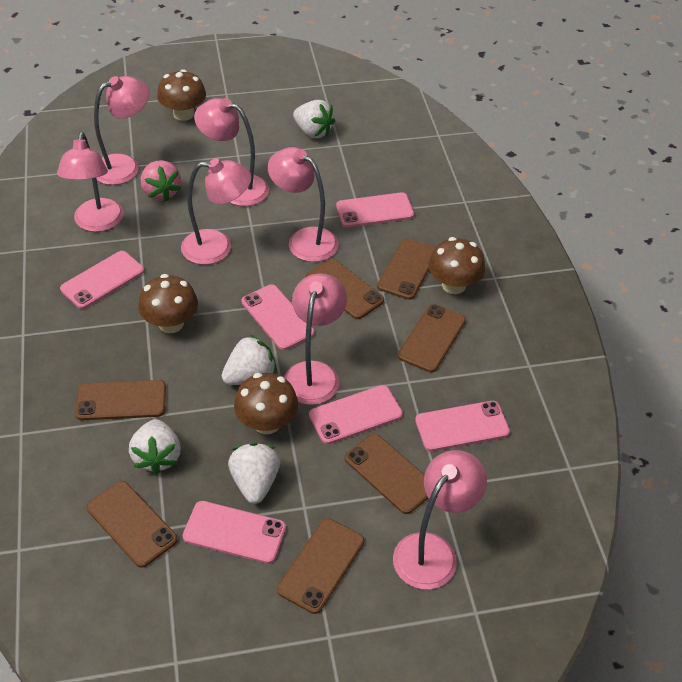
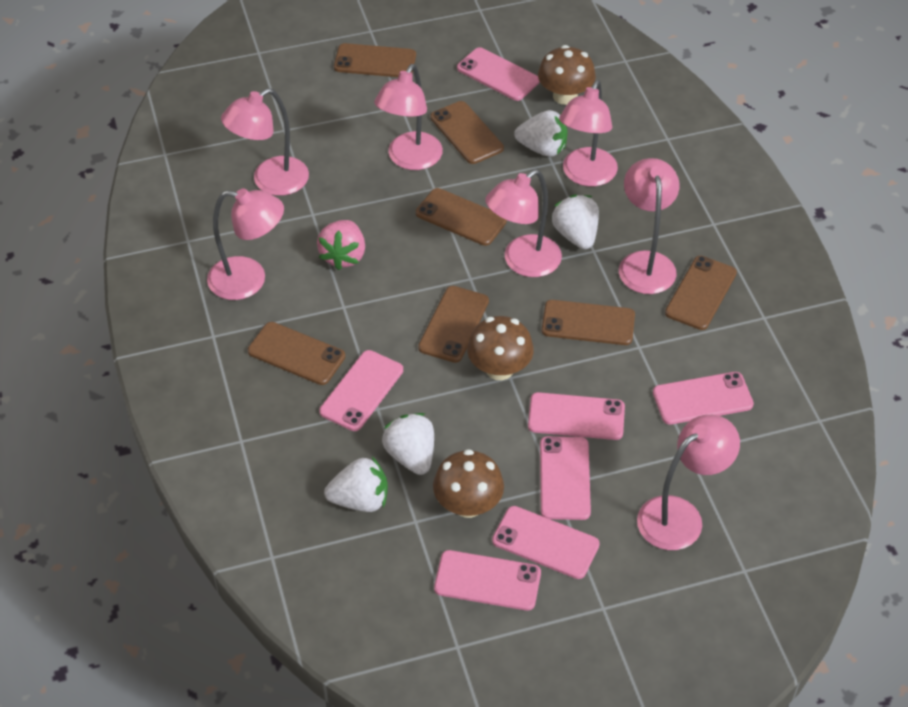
brown mushroom: 4 -> 3
pink phone: 6 -> 7

